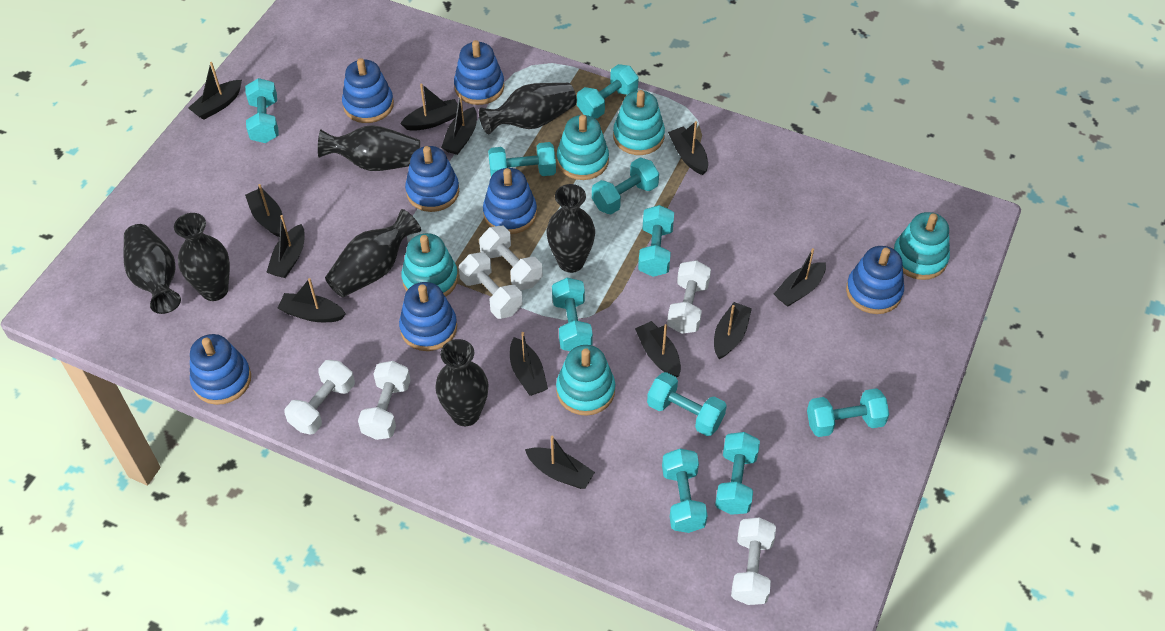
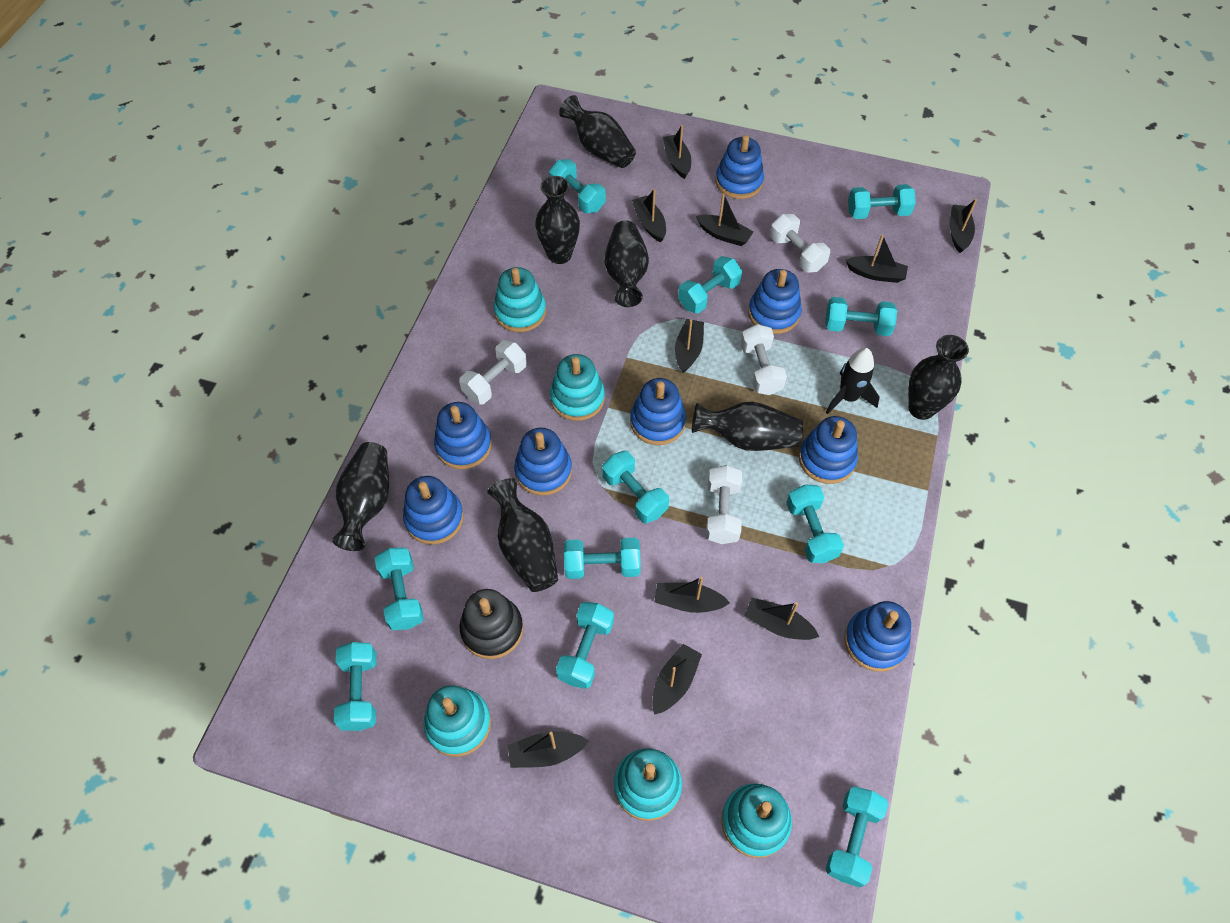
black boat: 12 -> 10
black rocket: 0 -> 1
black stacking toy: 0 -> 1
blue stacking toy: 7 -> 8
turquoise dumbbell: 10 -> 11
white dumbbell: 6 -> 4

